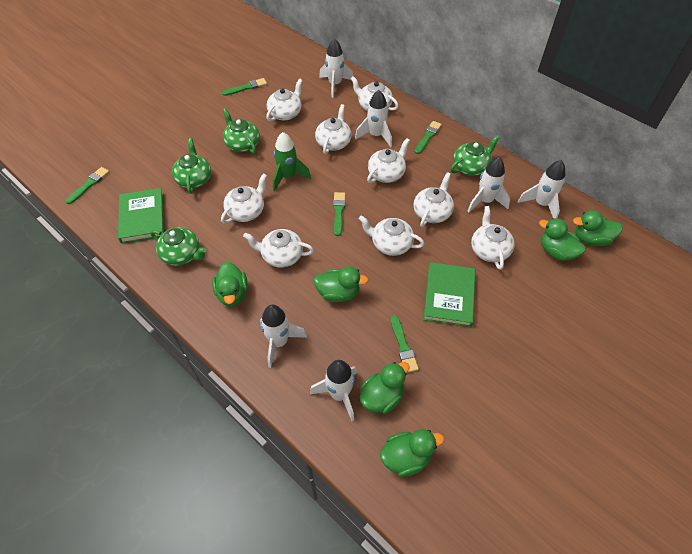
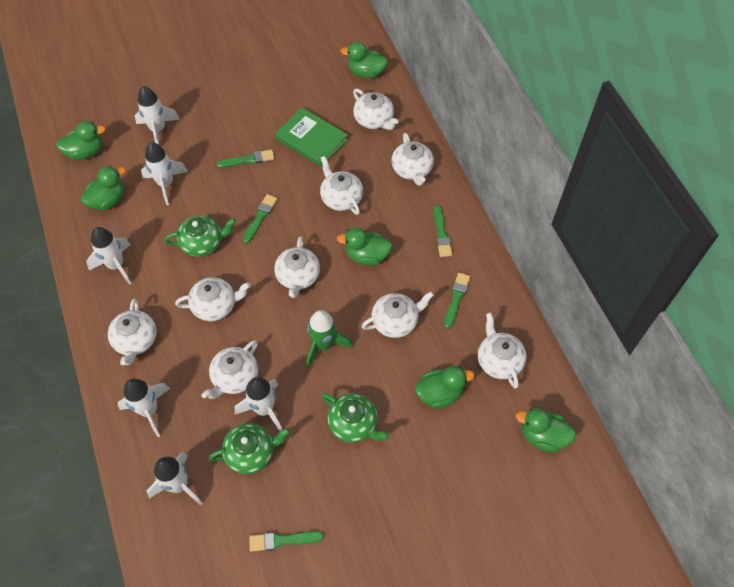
green book: 2 -> 1
green teapot: 4 -> 3

